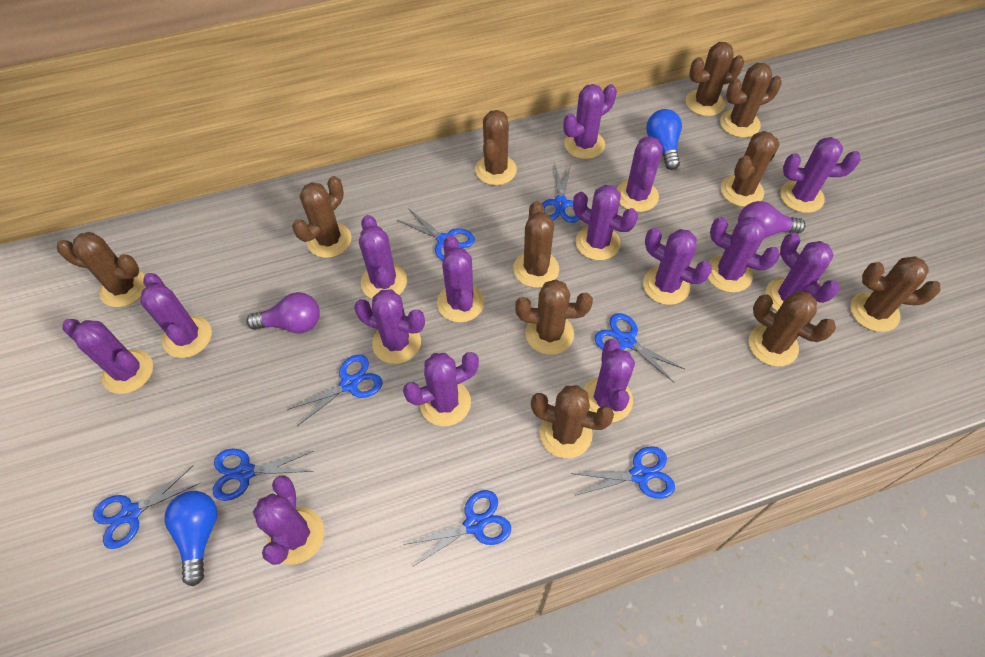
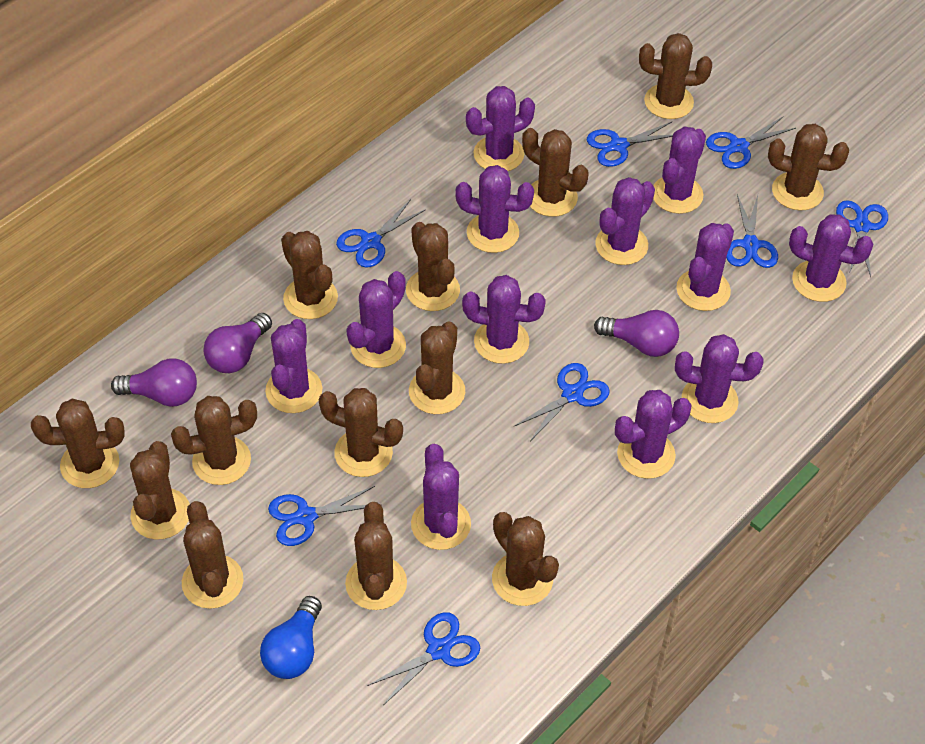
blue light bulb: 2 -> 1
brown cactus: 11 -> 13
purple cactus: 15 -> 12
purple light bulb: 2 -> 3

